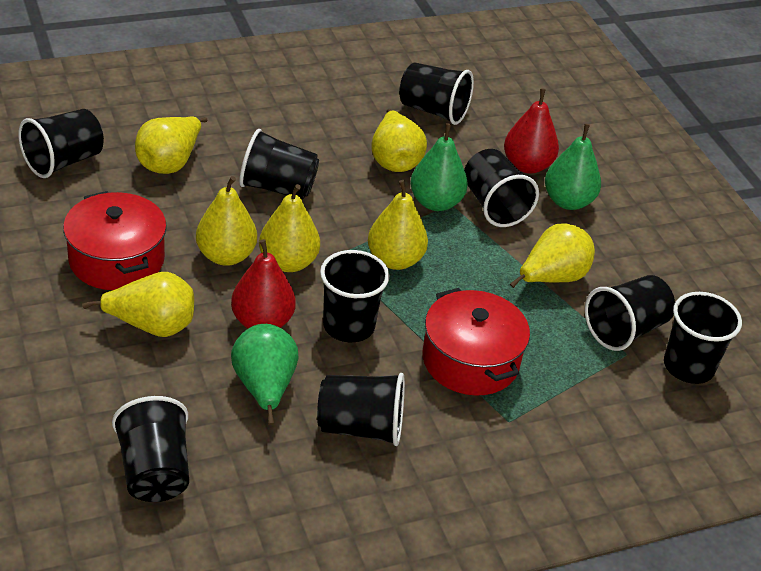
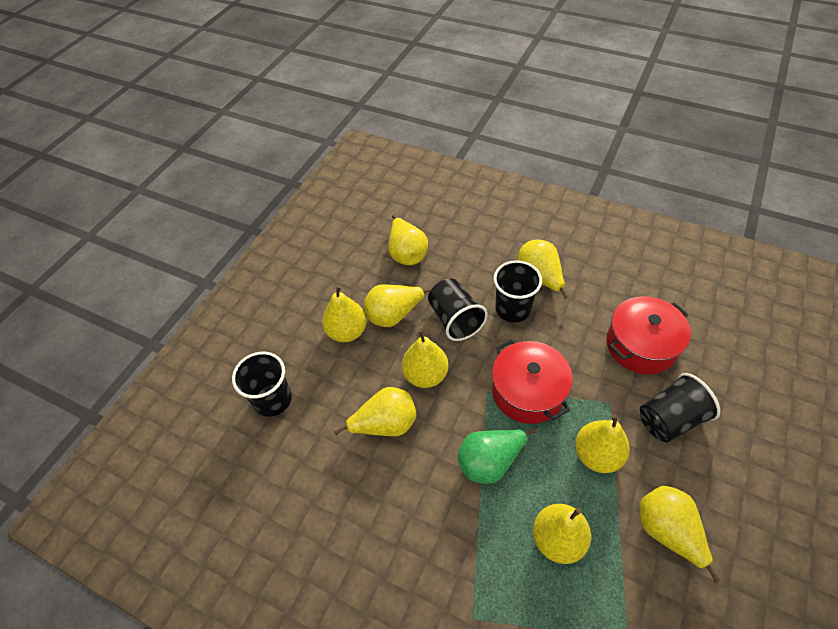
black cup: 9 -> 4
green pear: 3 -> 1
red pear: 2 -> 0
yellow pear: 7 -> 9

